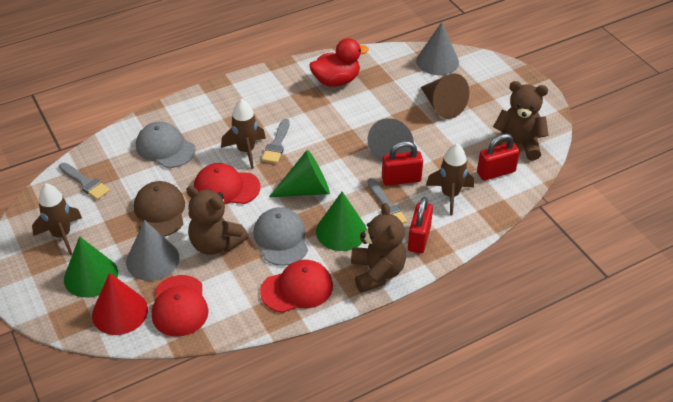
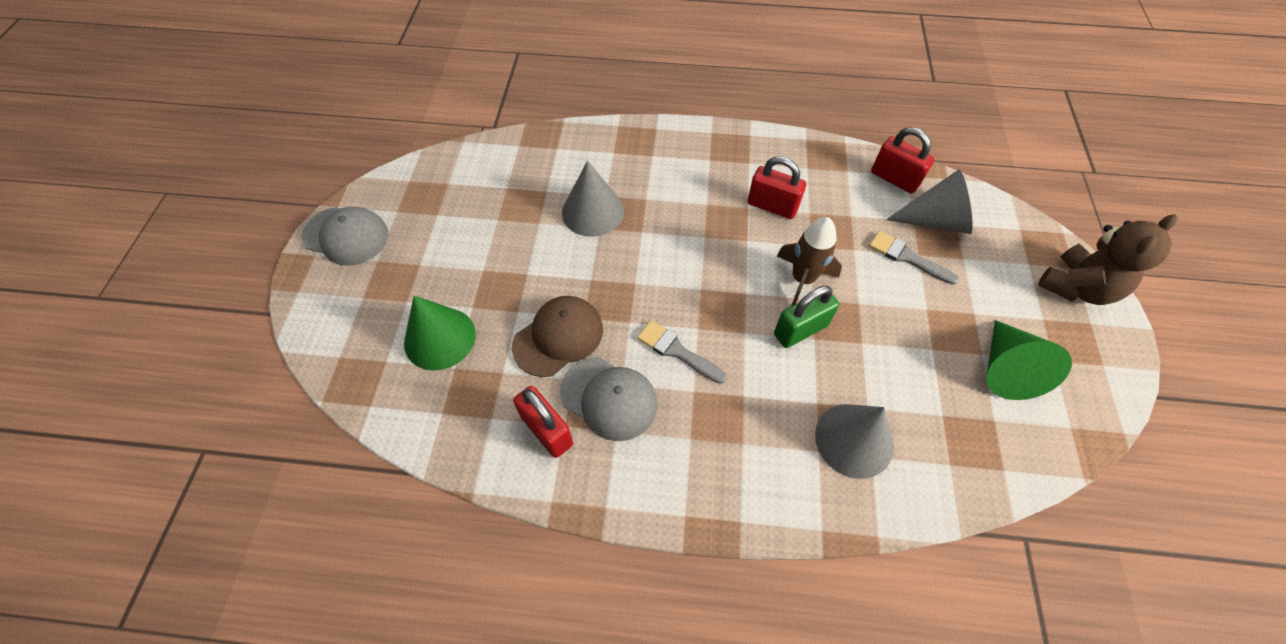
brown cone: 1 -> 0
brown rocket: 3 -> 1
brown teddy bear: 3 -> 1
green cone: 3 -> 2
green padlock: 0 -> 1
grey brush: 3 -> 2
red cap: 3 -> 0
red cone: 1 -> 0
red duck: 1 -> 0

